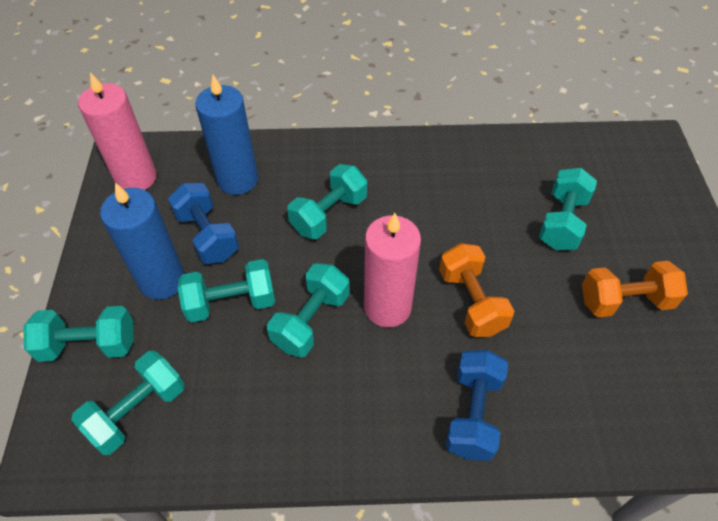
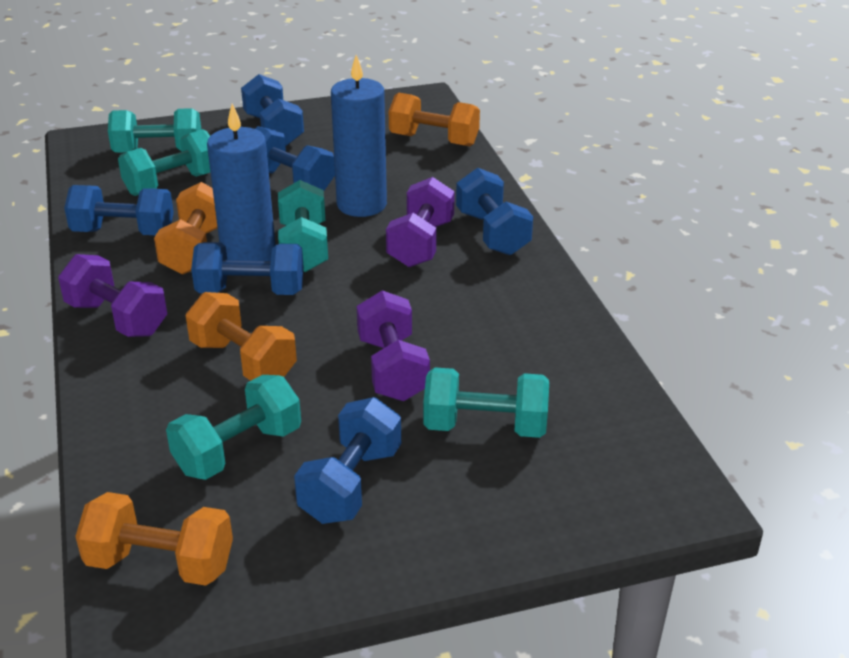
blue dumbbell: 2 -> 6
orange dumbbell: 2 -> 4
pink candle: 2 -> 0
purple dumbbell: 0 -> 3
turquoise dumbbell: 6 -> 5

